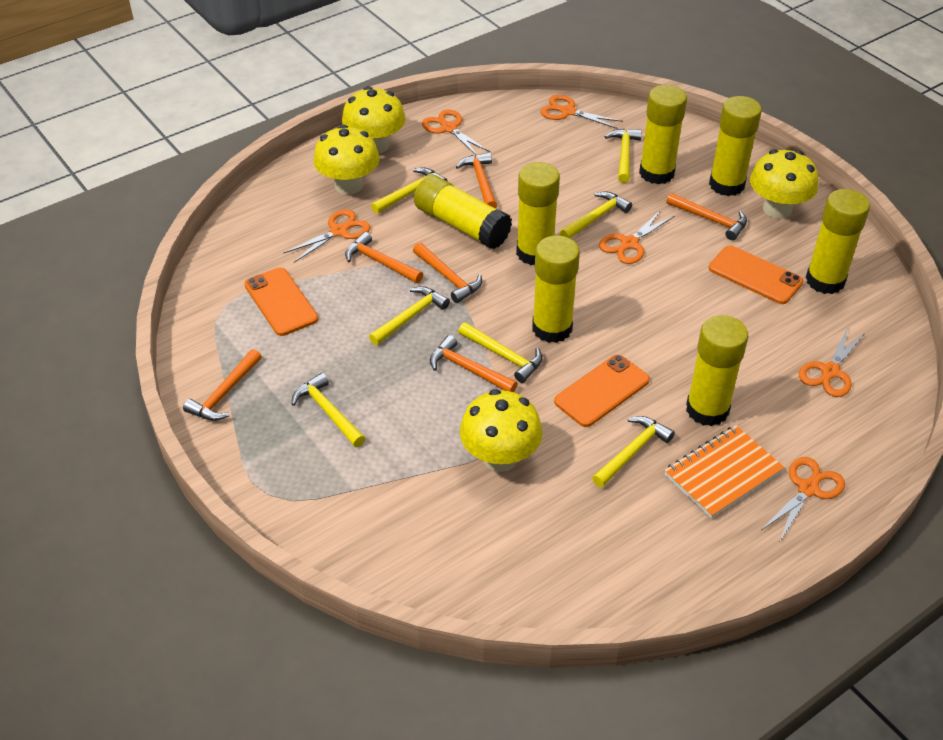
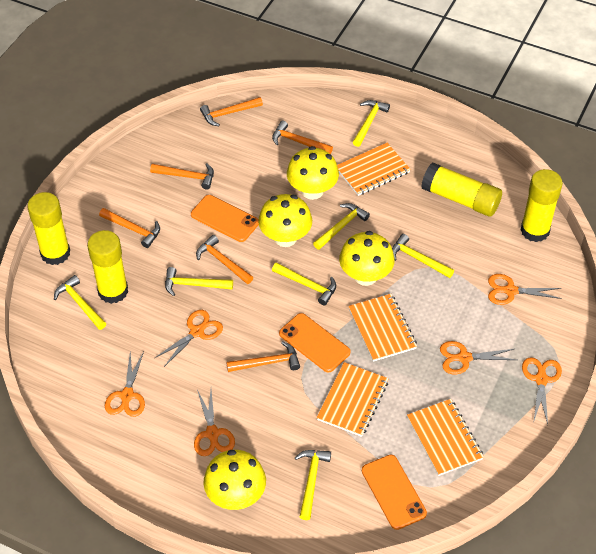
orange notebook: 1 -> 4
yellow glue stick: 7 -> 4

